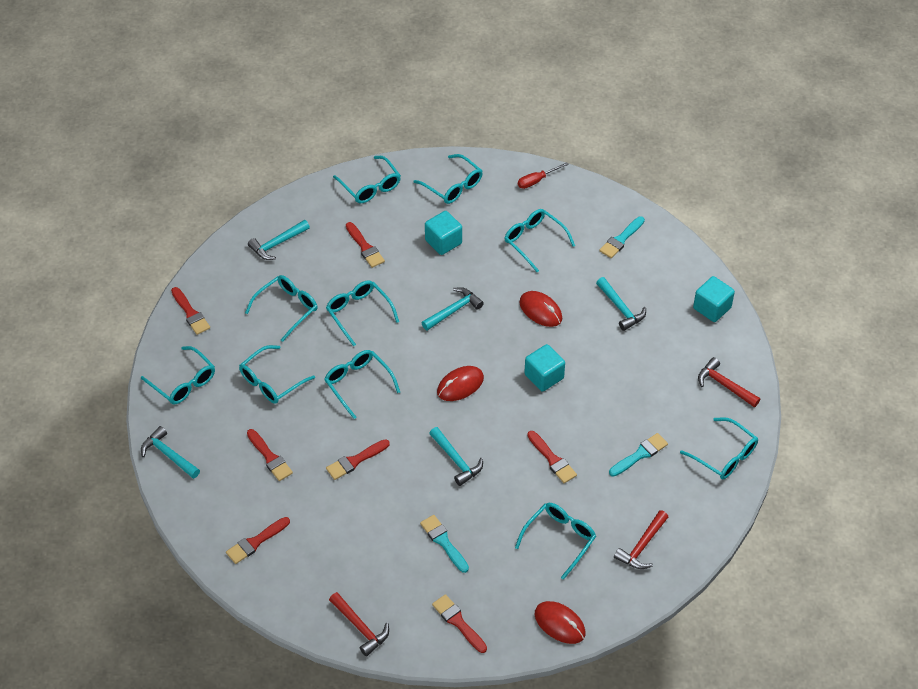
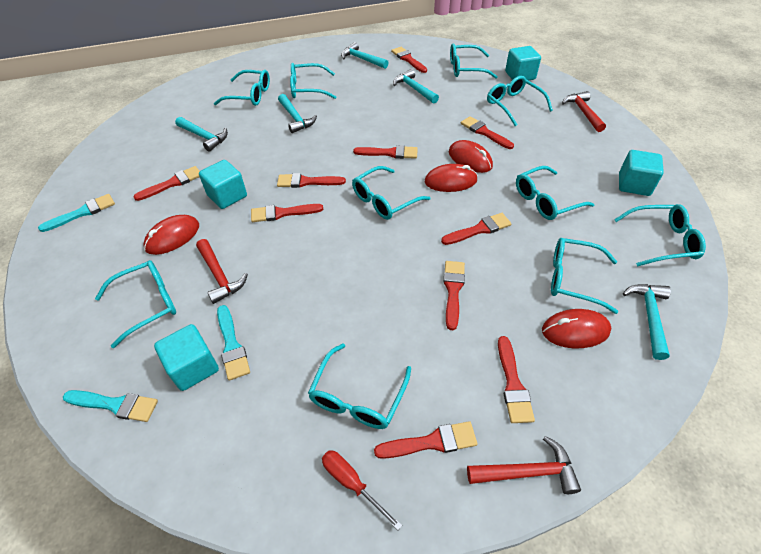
red brush: 7 -> 10
red mouse: 3 -> 4
turquoise cube: 3 -> 4

